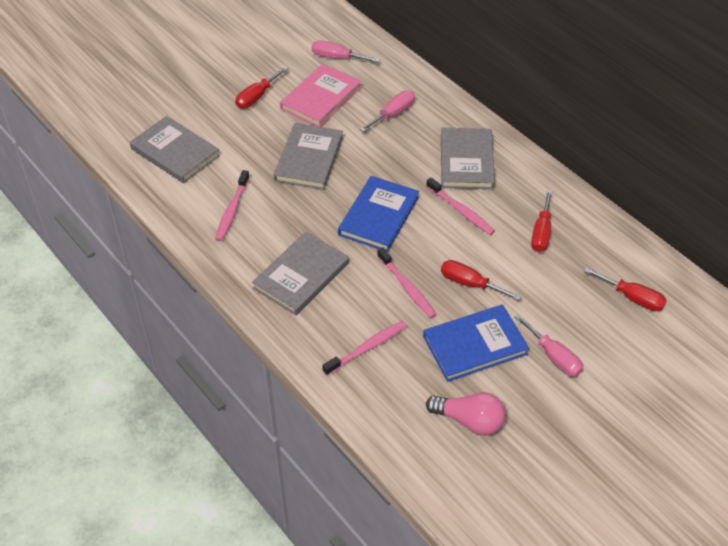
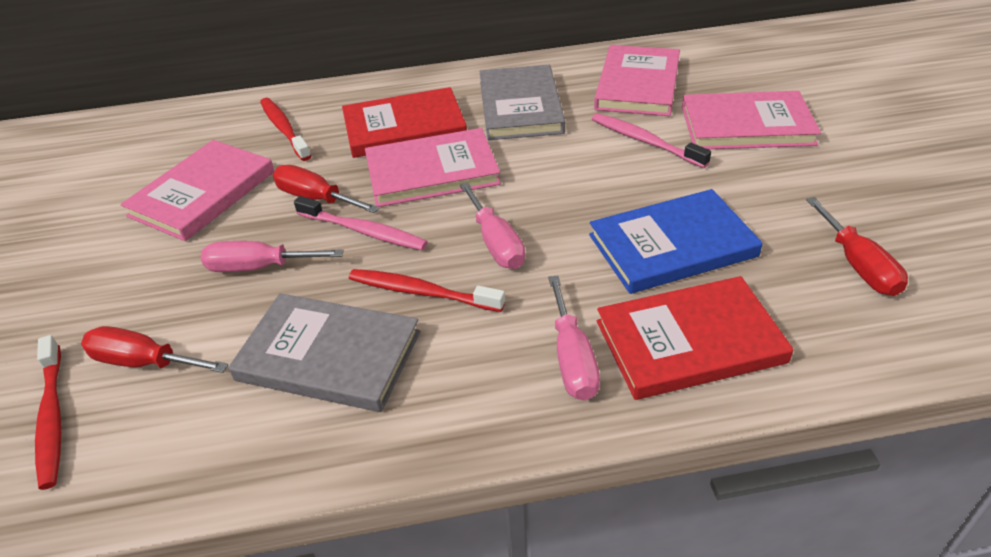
blue book: 2 -> 1
grey book: 4 -> 2
pink book: 1 -> 4
pink light bulb: 1 -> 0
pink toothbrush: 4 -> 2
red book: 0 -> 2
red screwdriver: 4 -> 3
red toothbrush: 0 -> 3

